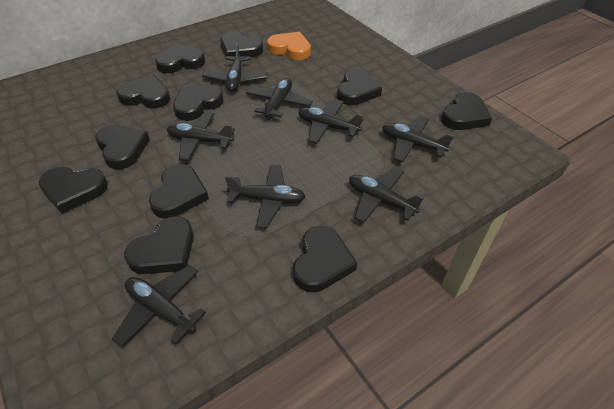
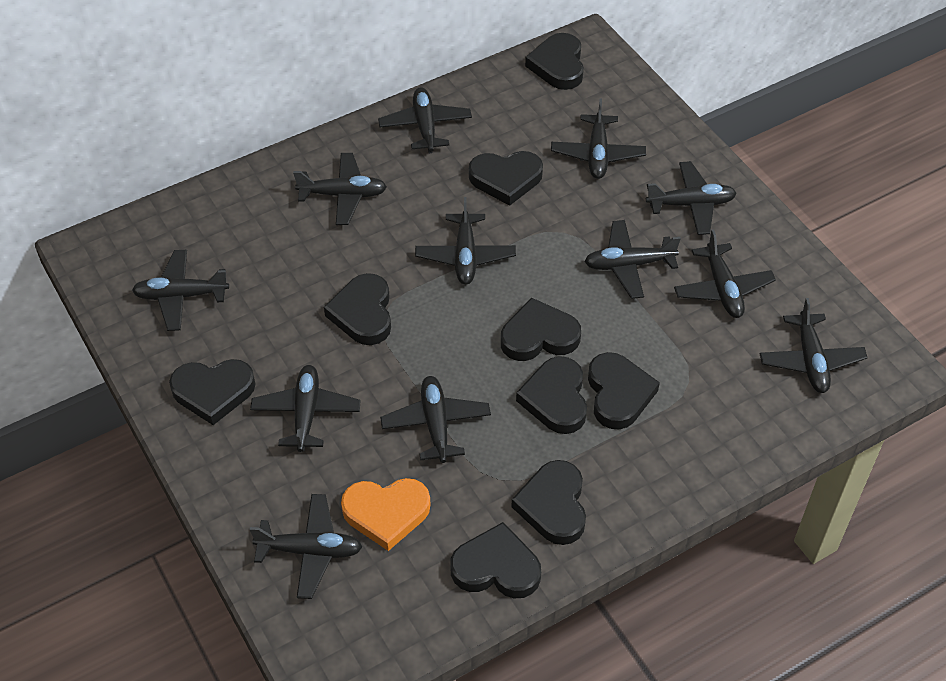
black heart: 11 -> 9
black plane: 8 -> 12

